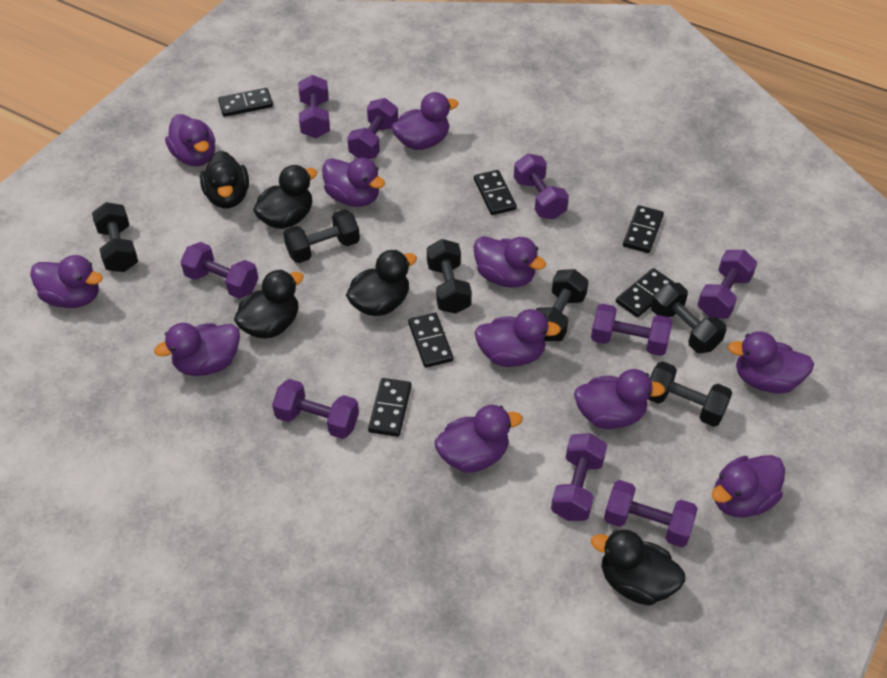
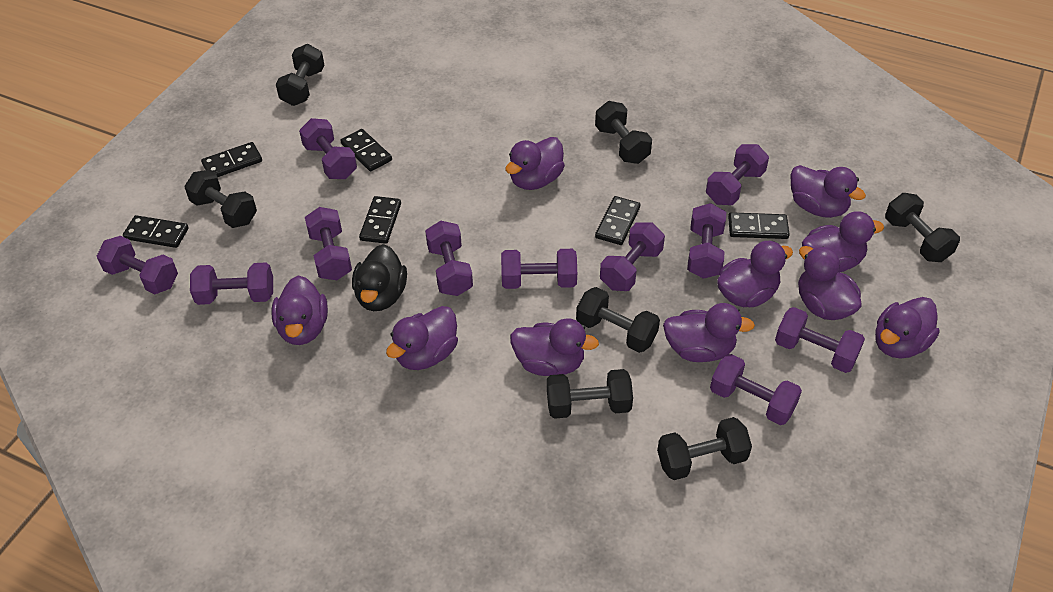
black duck: 5 -> 1
black dumbbell: 6 -> 7
purple duck: 11 -> 10
purple dumbbell: 9 -> 11

